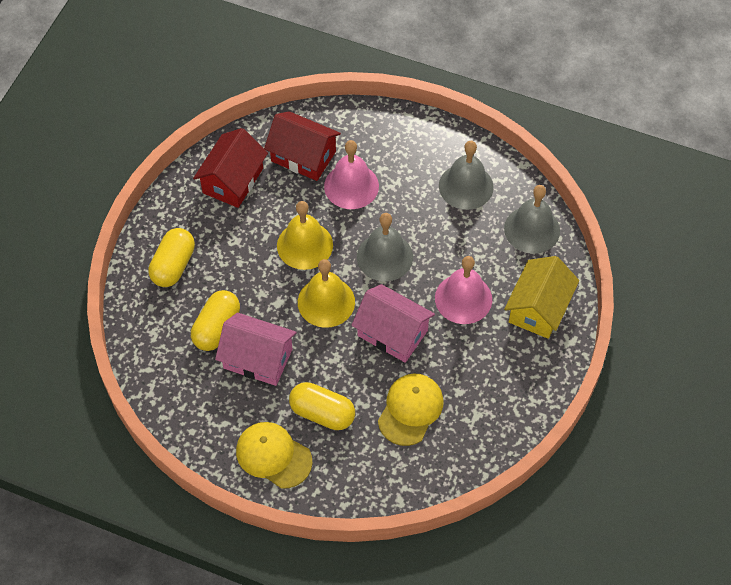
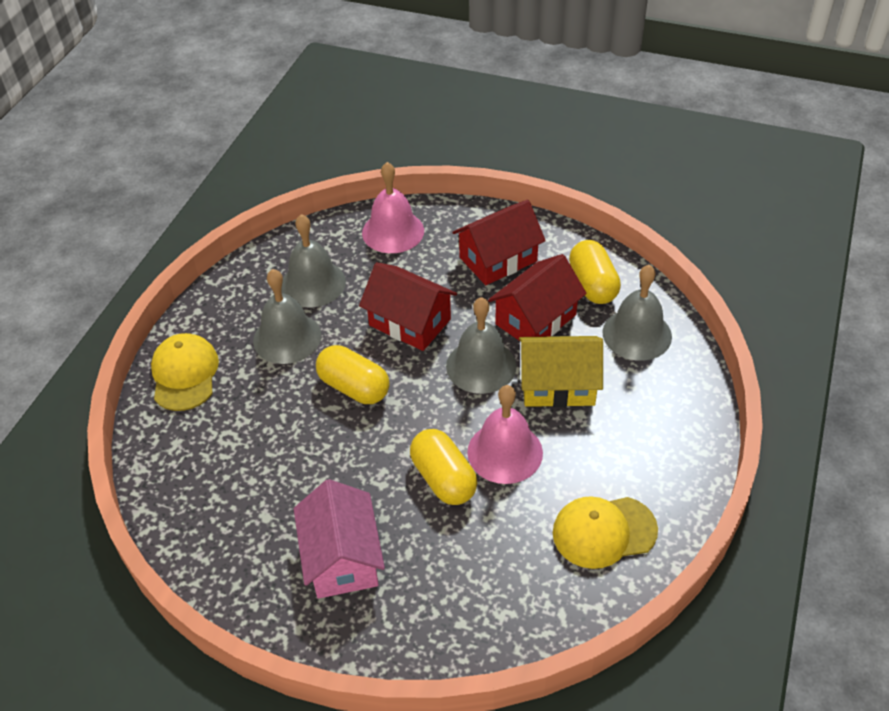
grey bell: 3 -> 4
pink house: 2 -> 1
red house: 2 -> 3
yellow bell: 2 -> 0

